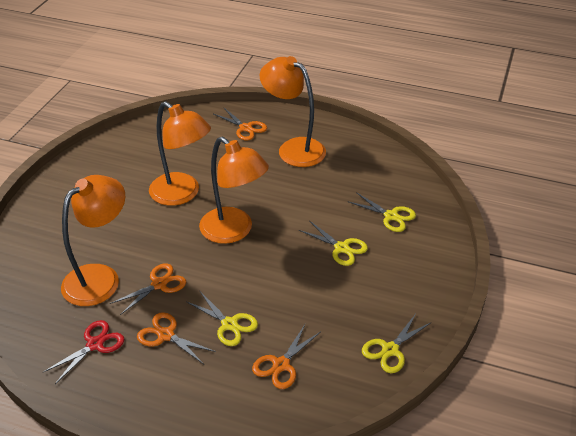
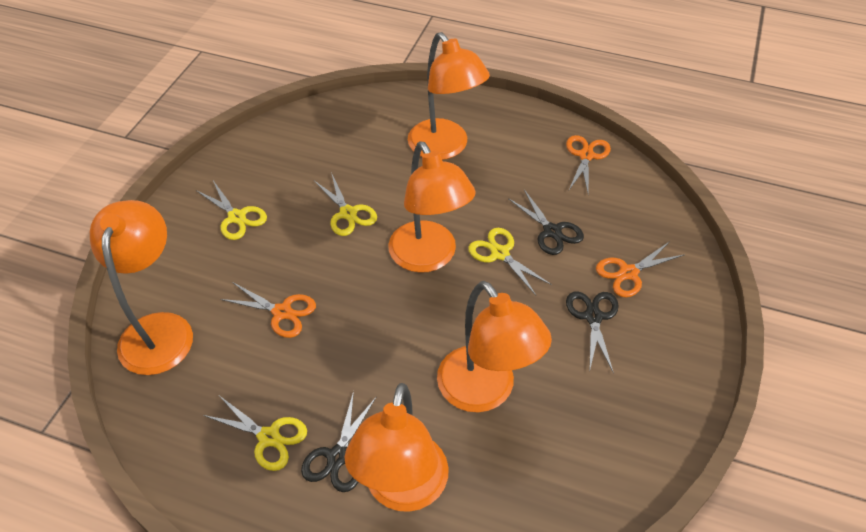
black scissors: 0 -> 3
orange lamp: 4 -> 5
orange scissors: 4 -> 3
red scissors: 1 -> 0

